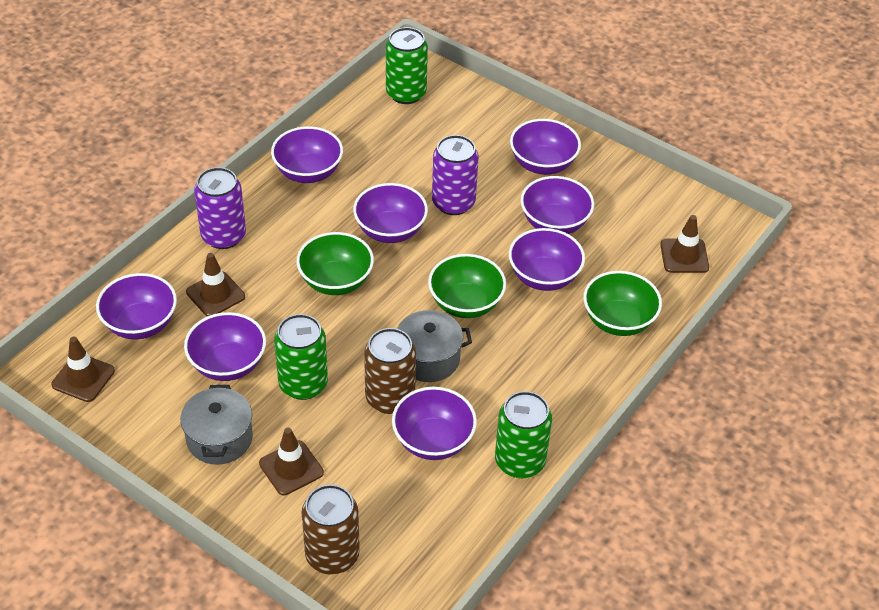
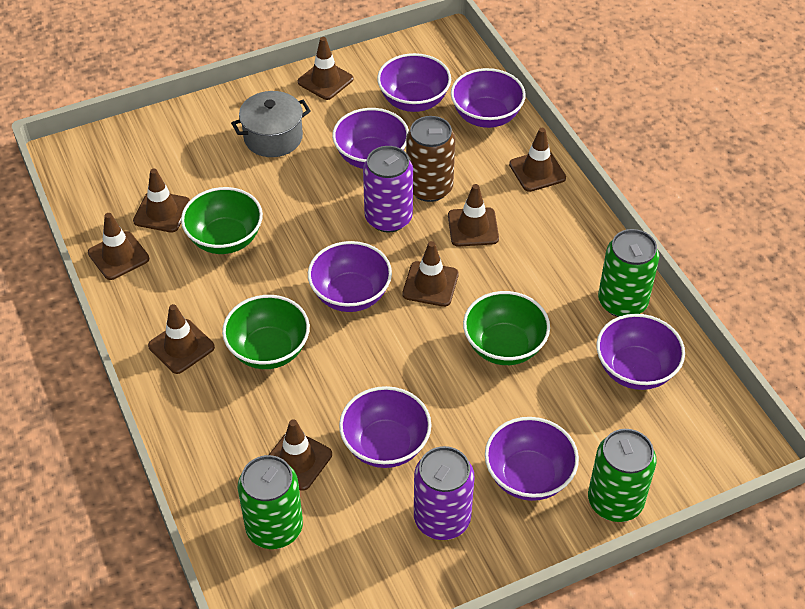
brown can: 2 -> 1
brown traffic cone: 4 -> 8
grey pot: 2 -> 1
purple bowl: 8 -> 7

